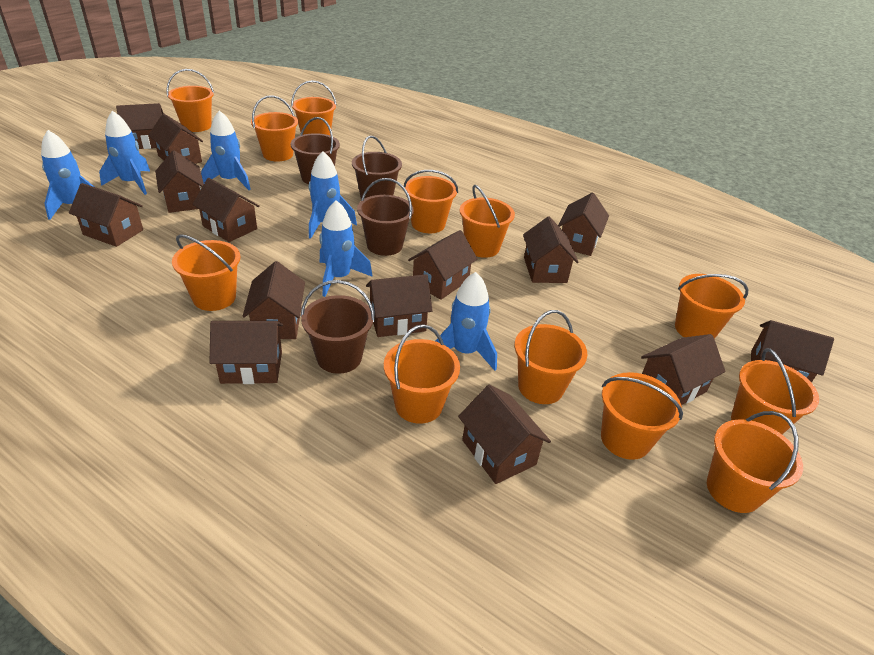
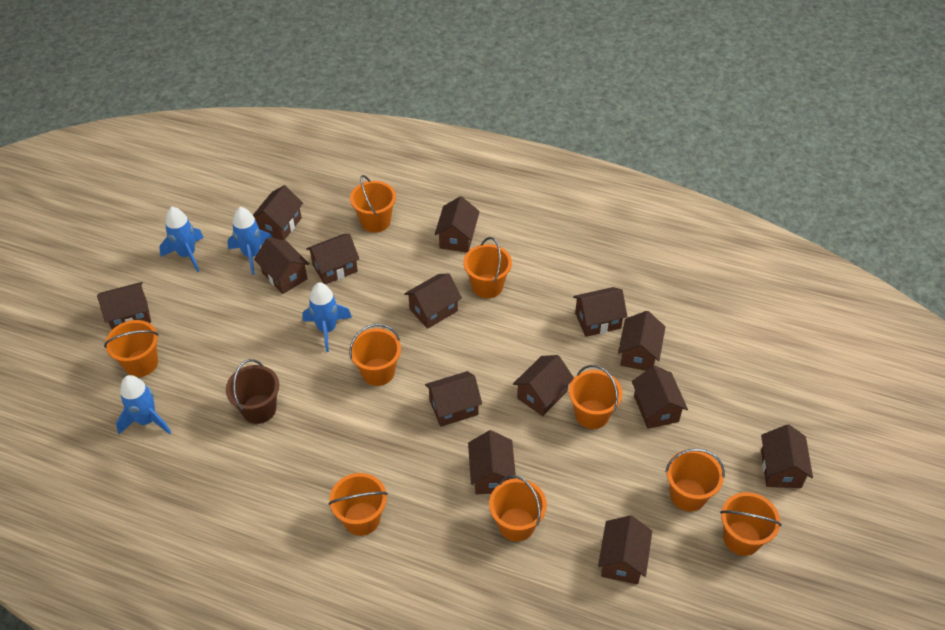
blue rocket: 6 -> 4
brown bucket: 4 -> 1
orange bucket: 12 -> 9

